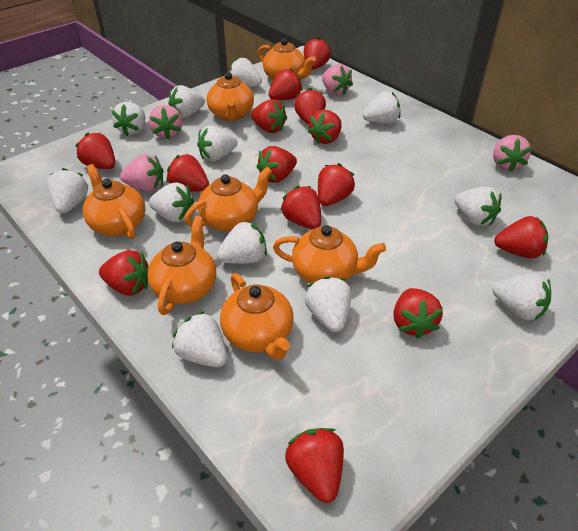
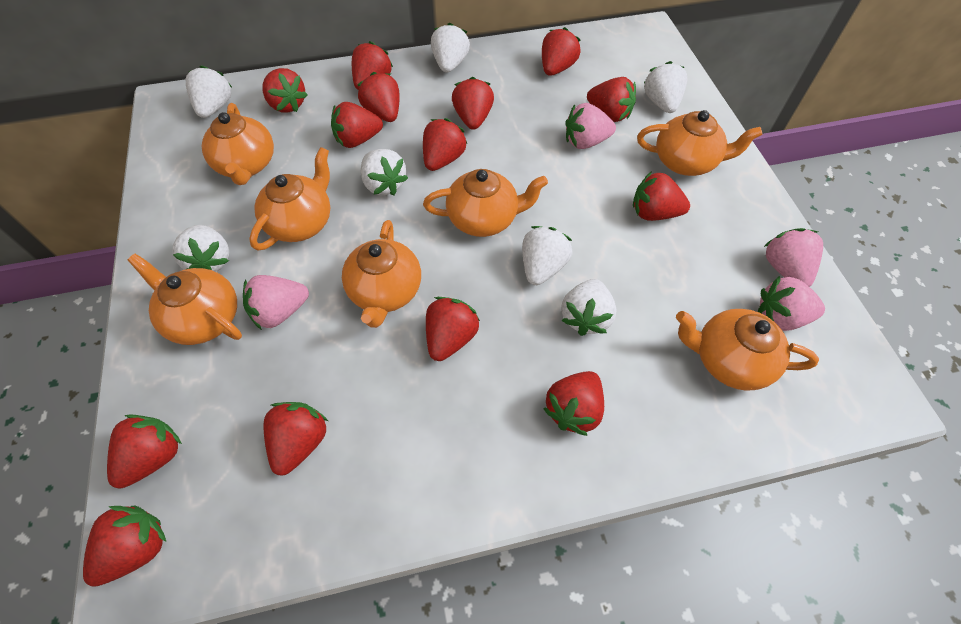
white strawberry: 12 -> 7

